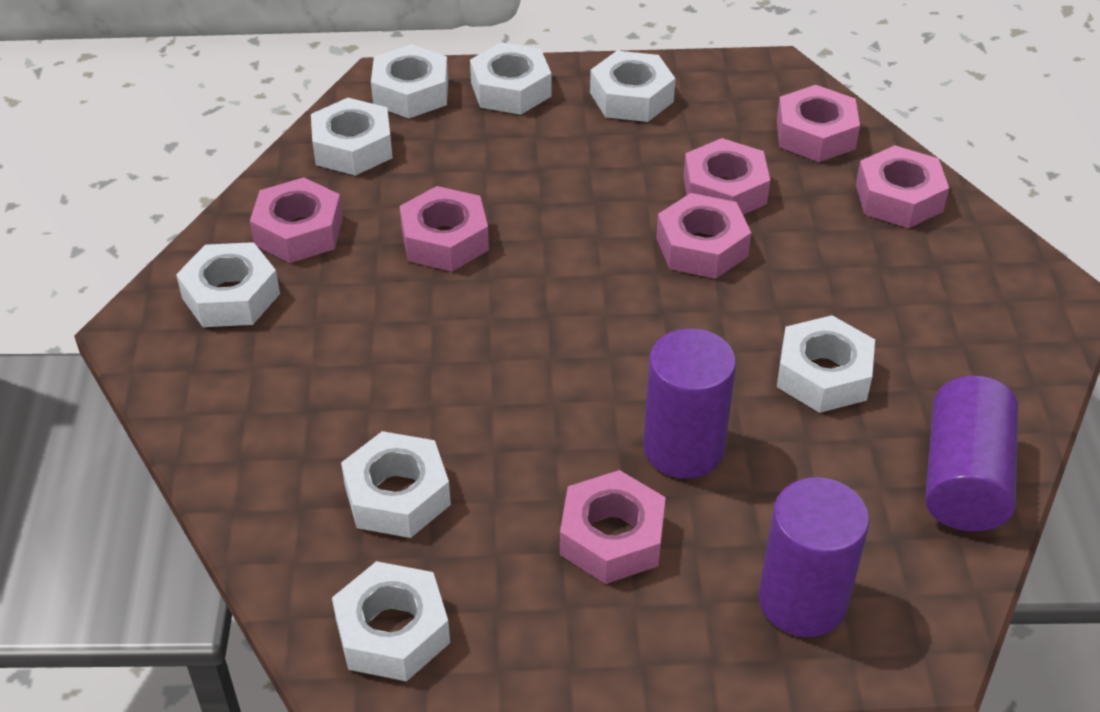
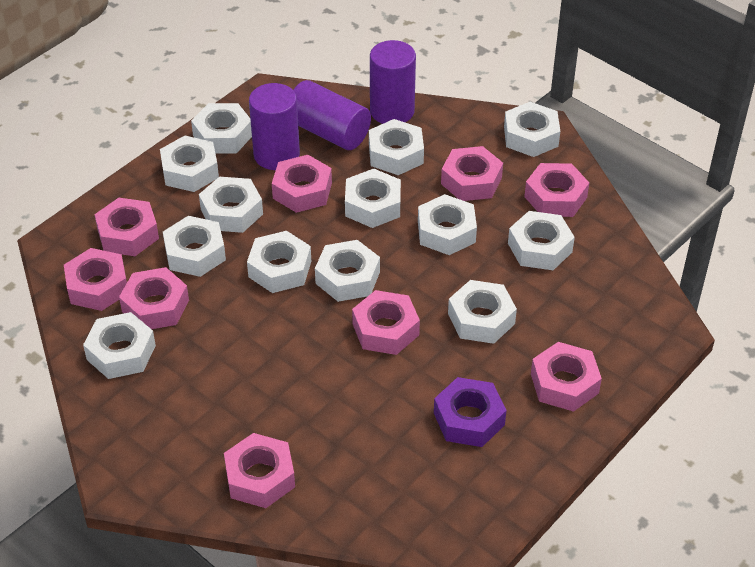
pink nut: 7 -> 9
purple nut: 0 -> 1
white nut: 8 -> 13

